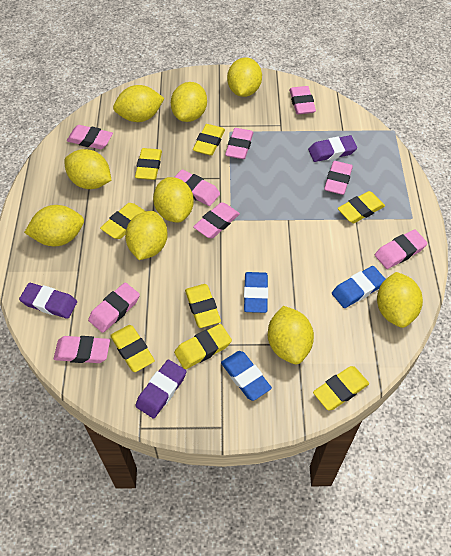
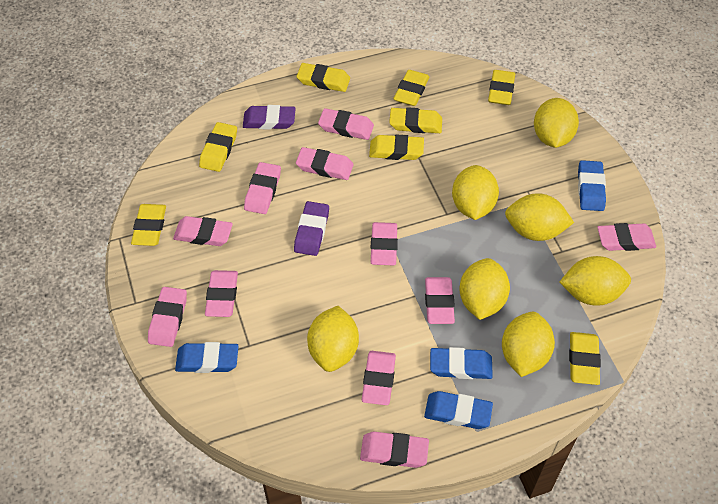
blue eraser: 3 -> 4
pink eraser: 9 -> 11
purple eraser: 3 -> 2
yellow lemon: 9 -> 7

